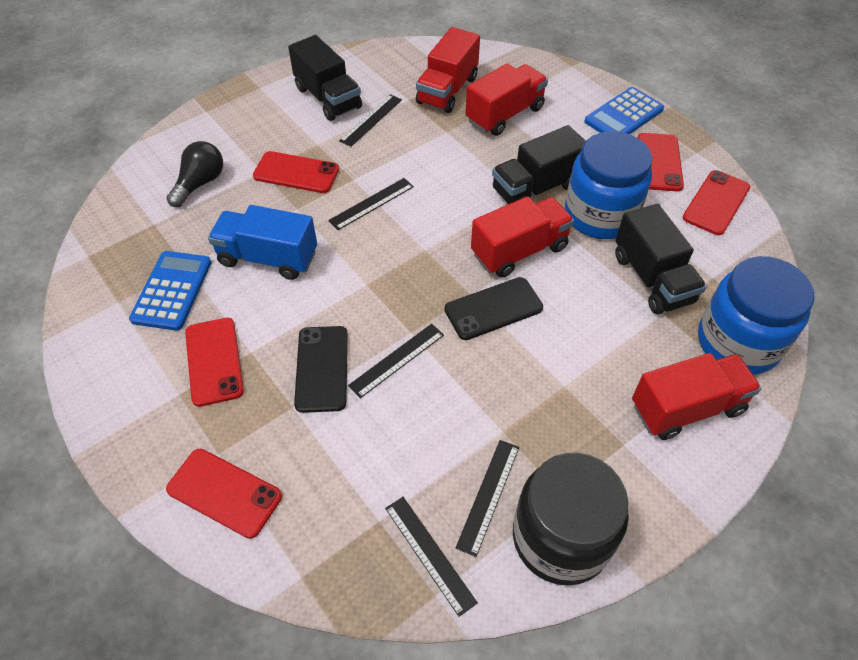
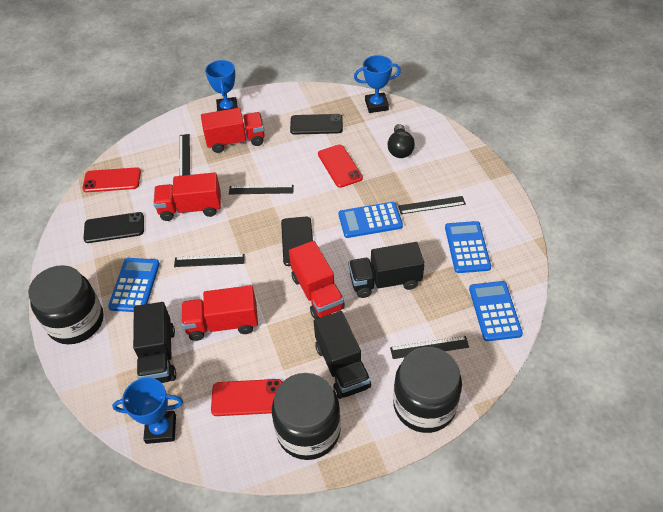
black jar: 1 -> 3
black phone: 2 -> 3
blue calculator: 2 -> 4
blue jar: 2 -> 0
blue trophy: 0 -> 3
blue truck: 1 -> 0
red phone: 5 -> 3

